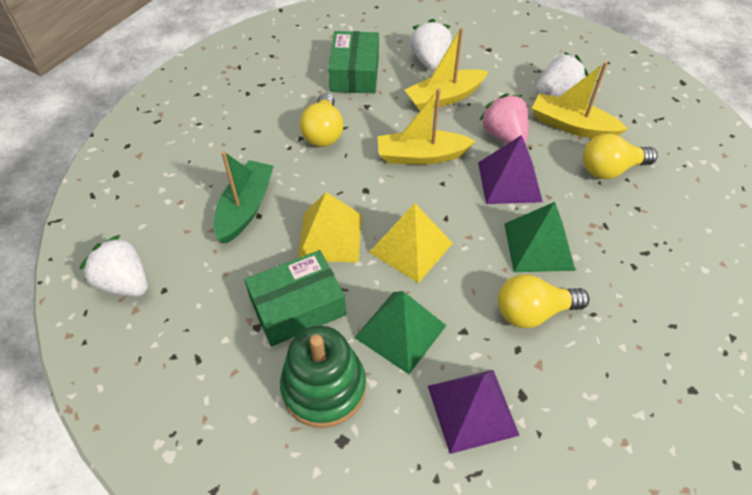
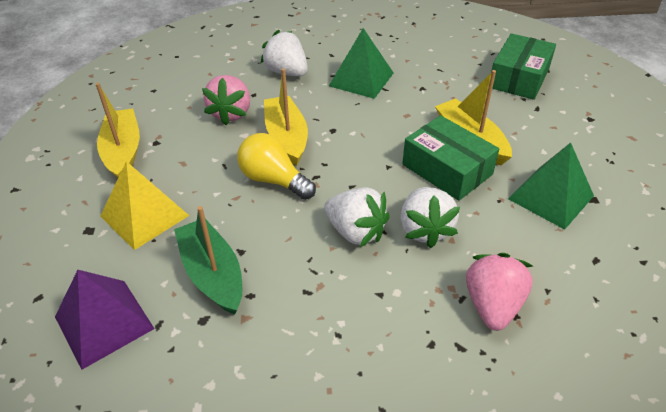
green stacking toy: 1 -> 0
pink strawberry: 1 -> 2
purple pyramid: 2 -> 1
yellow light bulb: 3 -> 1
yellow pyramid: 2 -> 1

